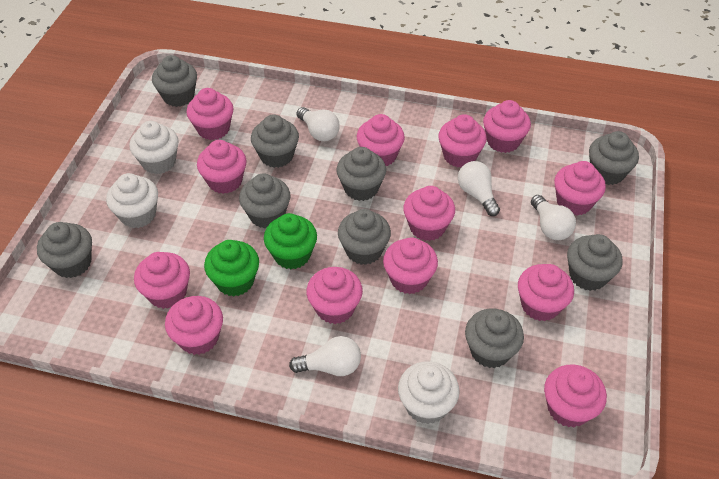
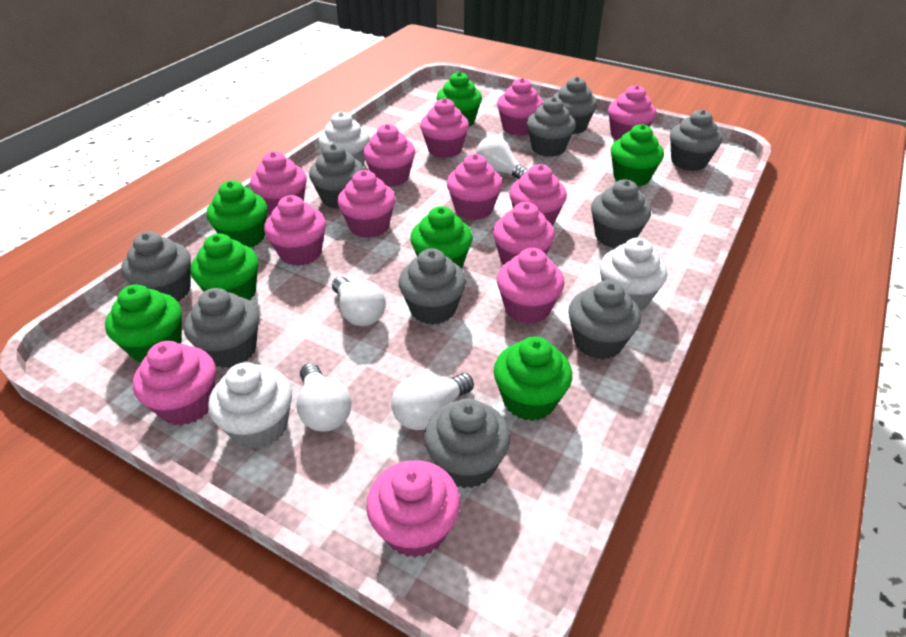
green cupcake: 2 -> 7
grey cupcake: 9 -> 10

